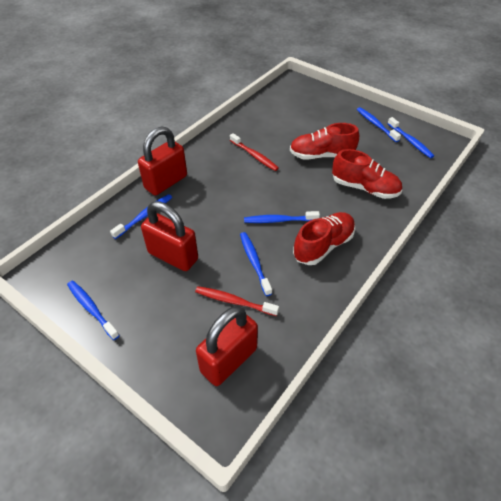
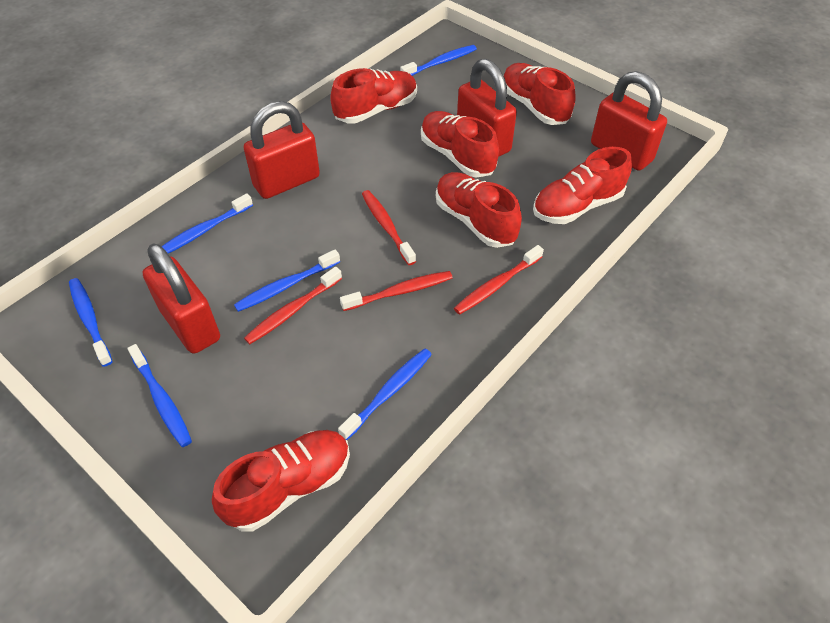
red padlock: 3 -> 4
red shoe: 3 -> 6
red toothbrush: 2 -> 4

